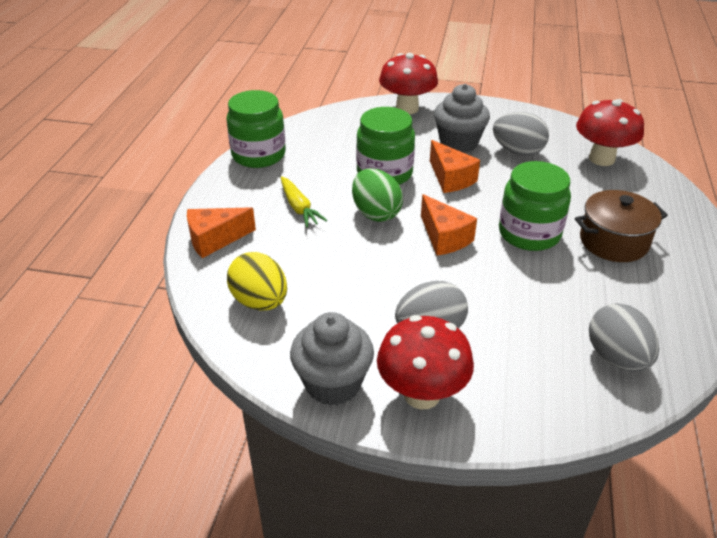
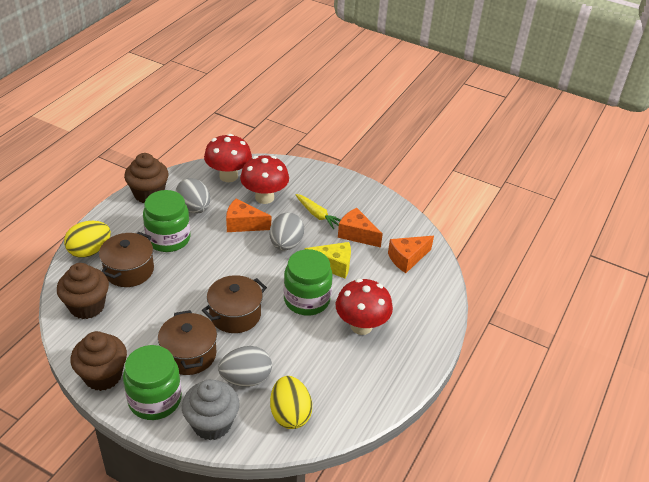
brown cupcake: 0 -> 3
brown pot: 1 -> 3
green egg: 1 -> 0
grey cupcake: 2 -> 1
yellow cheese: 0 -> 1
yellow egg: 1 -> 2

